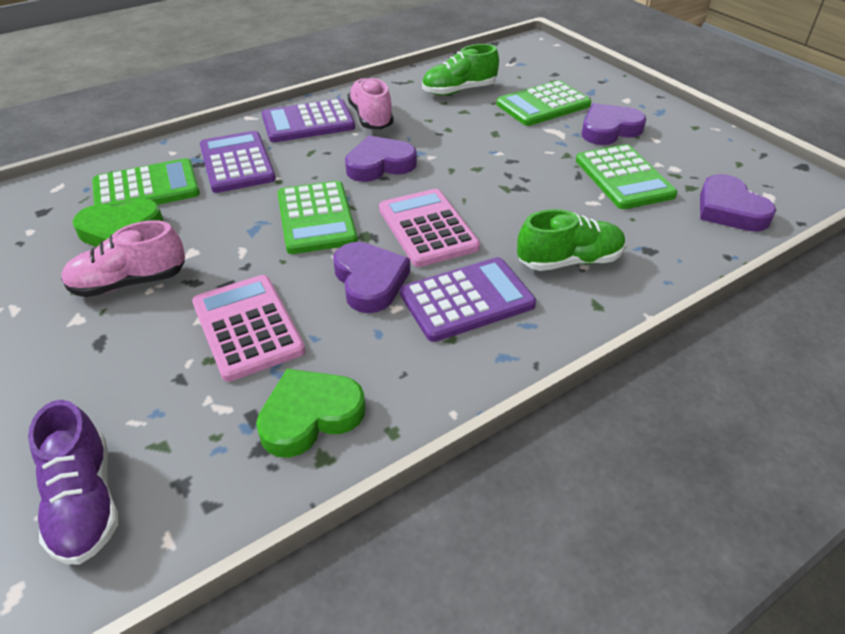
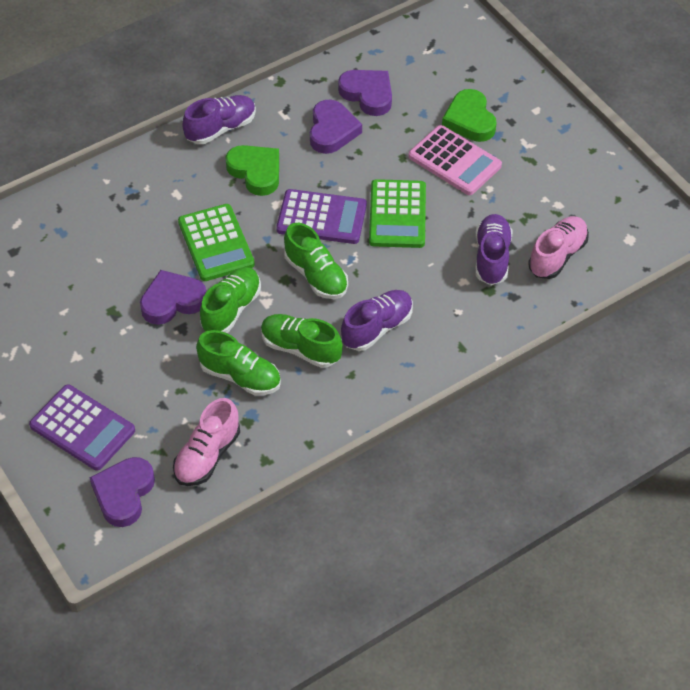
green calculator: 4 -> 2
green shoe: 2 -> 4
pink calculator: 2 -> 1
purple calculator: 3 -> 2
purple shoe: 1 -> 3

